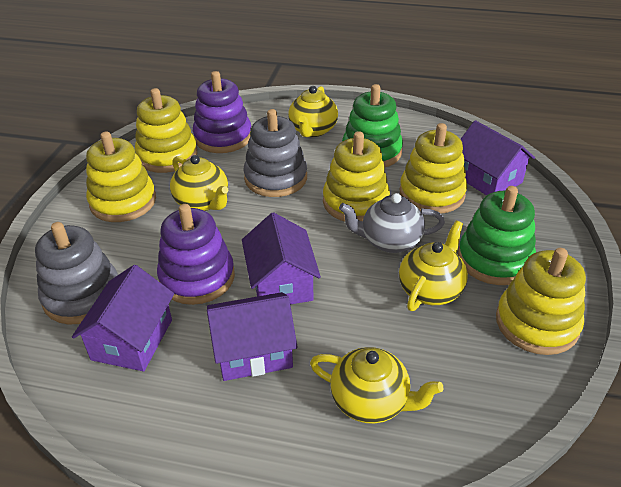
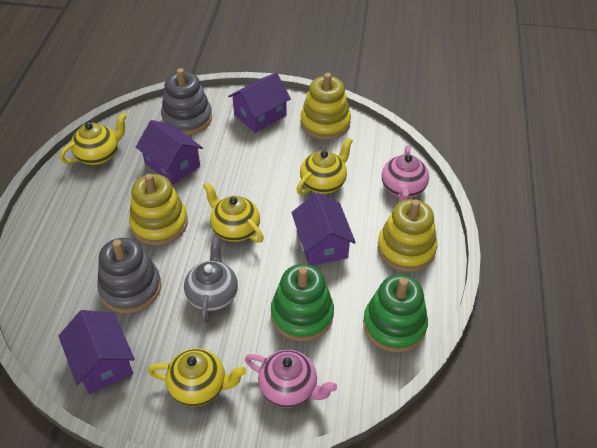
pink teapot: 0 -> 2
purple stacking toy: 2 -> 0
yellow stacking toy: 5 -> 3

